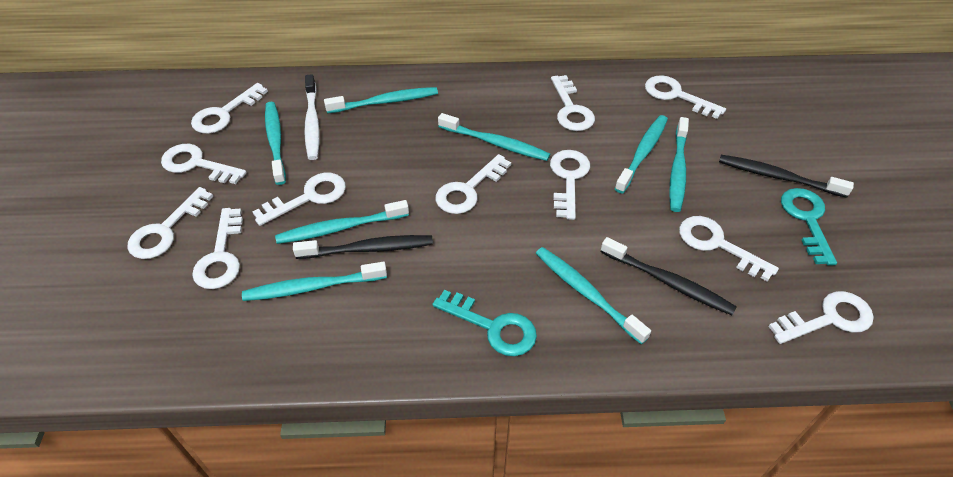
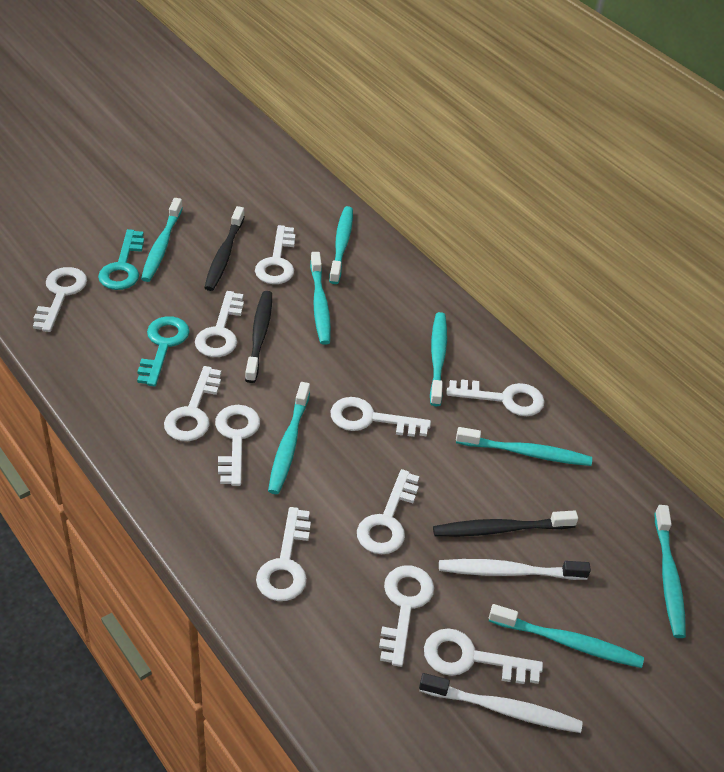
white toothbrush: 1 -> 2

